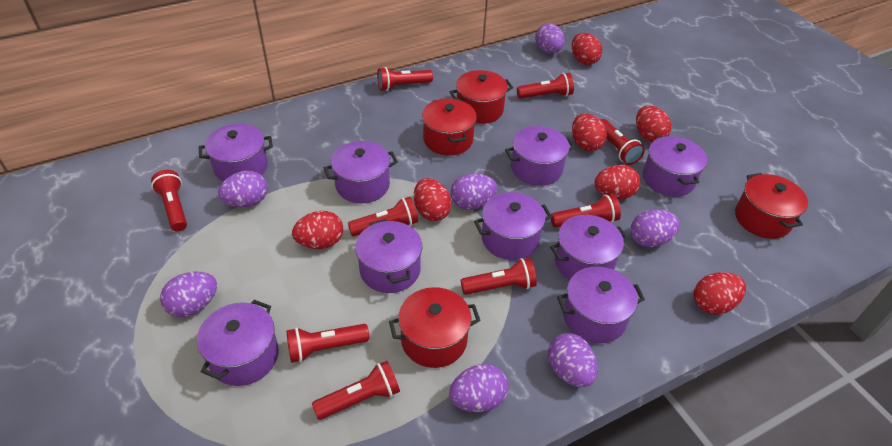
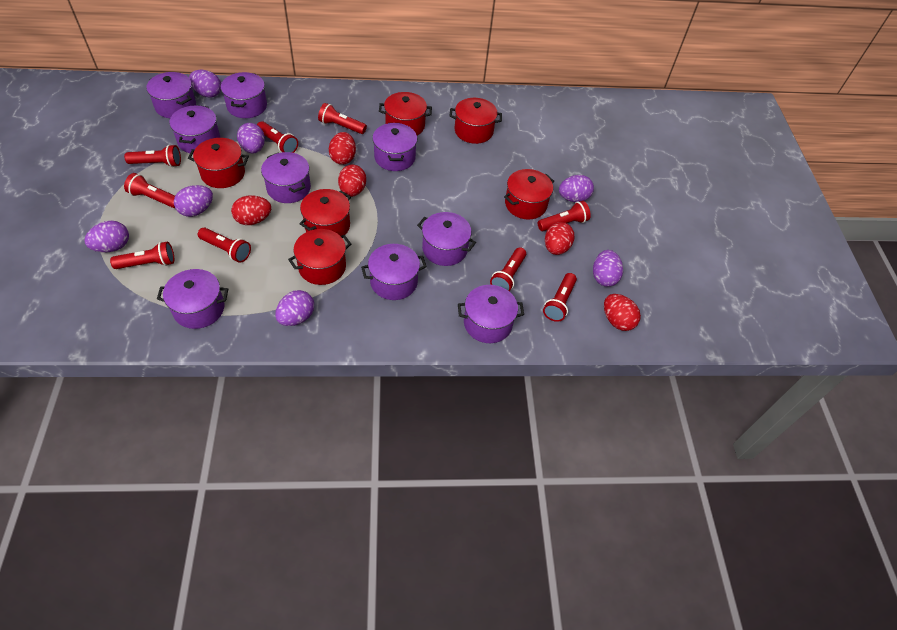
red egg: 7 -> 5
red pot: 4 -> 6

